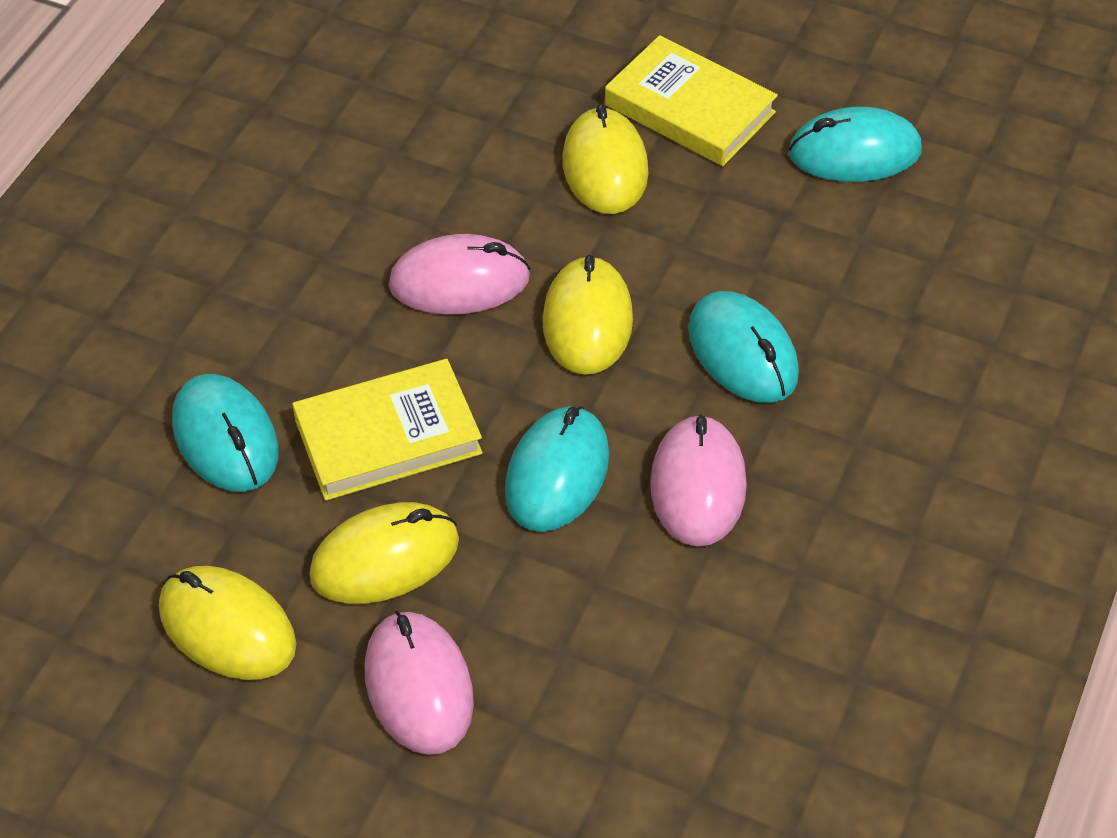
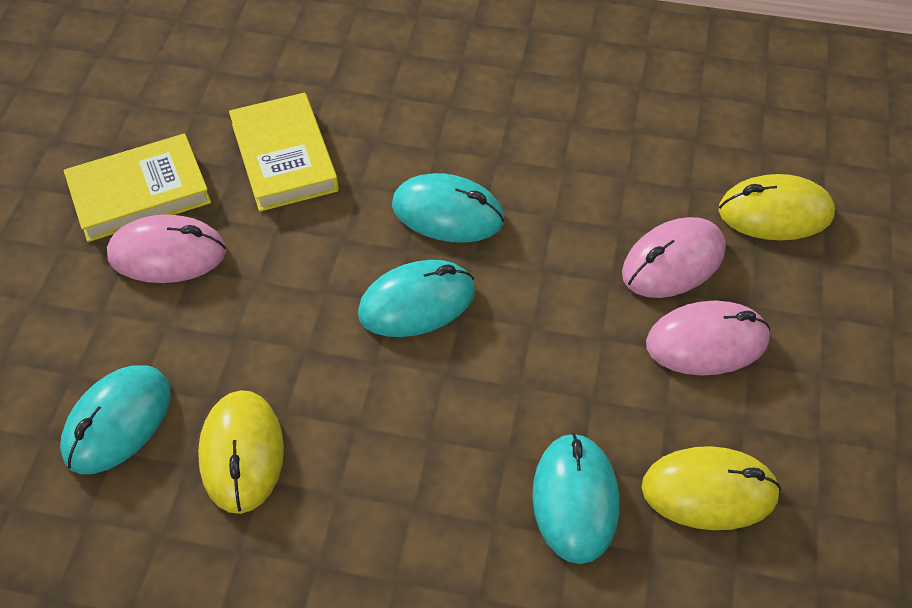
yellow mouse: 4 -> 3

